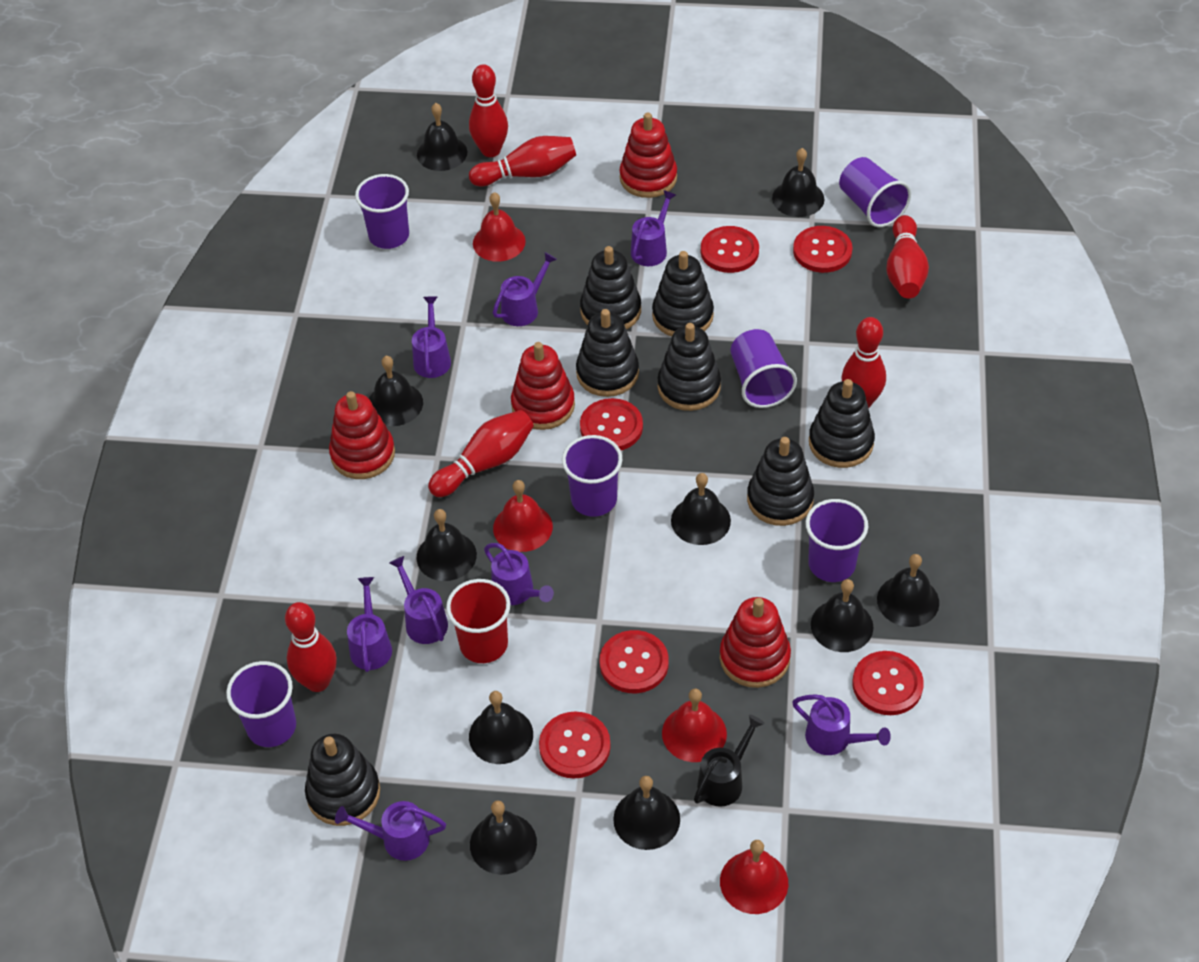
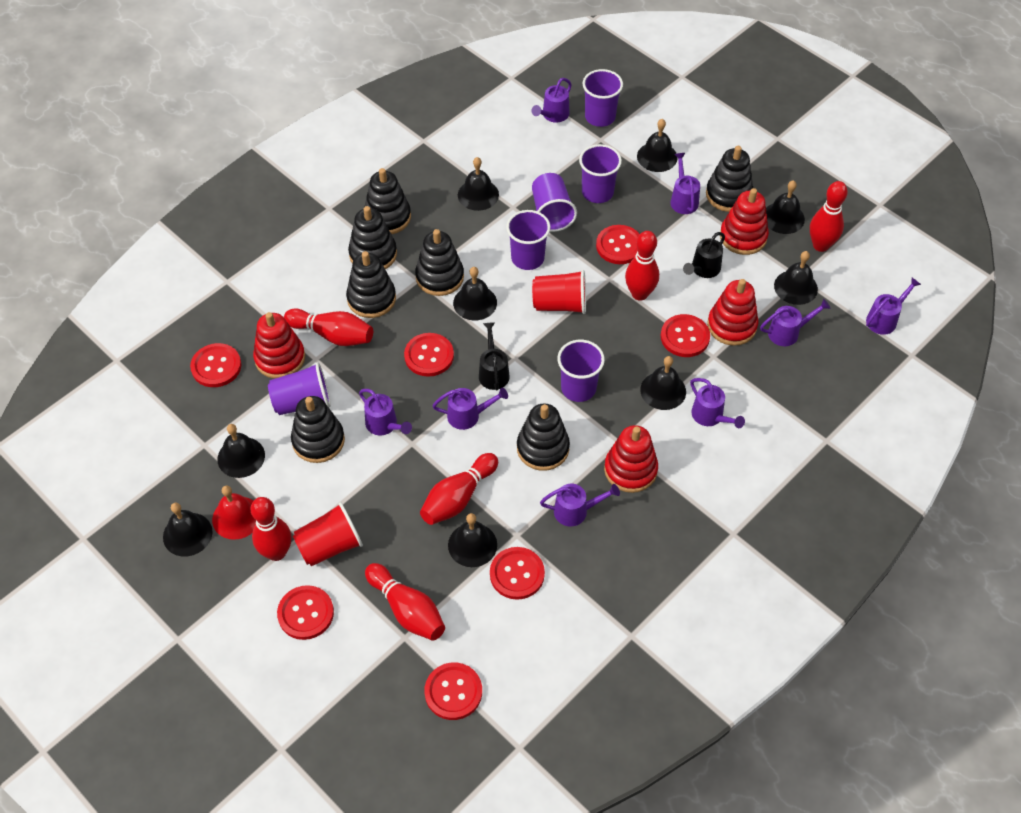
black bell: 10 -> 9
black watering can: 1 -> 2
red bell: 4 -> 1
red button: 6 -> 7
red cup: 1 -> 2

